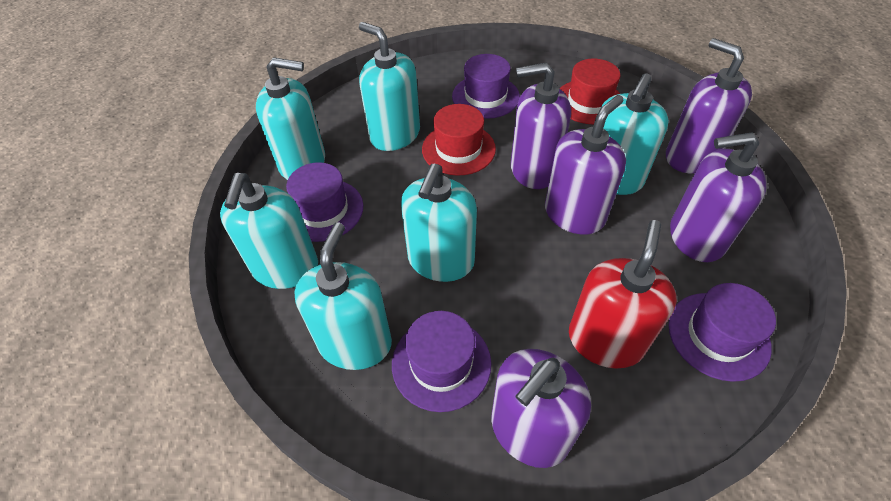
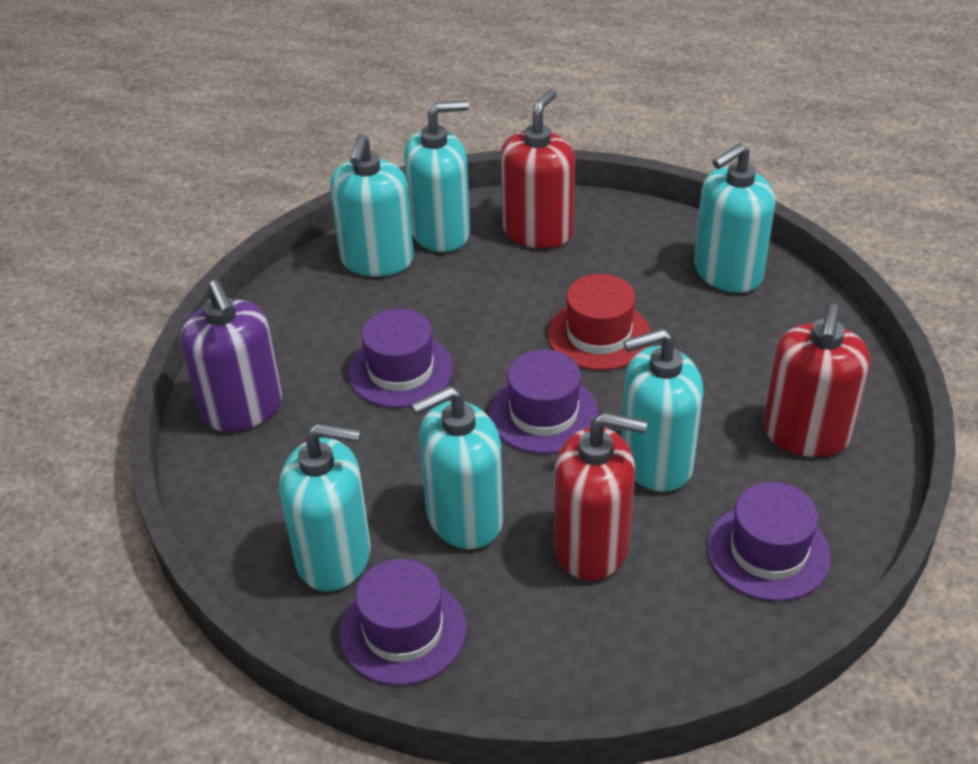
purple soap dispenser: 5 -> 1
red hat: 2 -> 1
red soap dispenser: 1 -> 3

